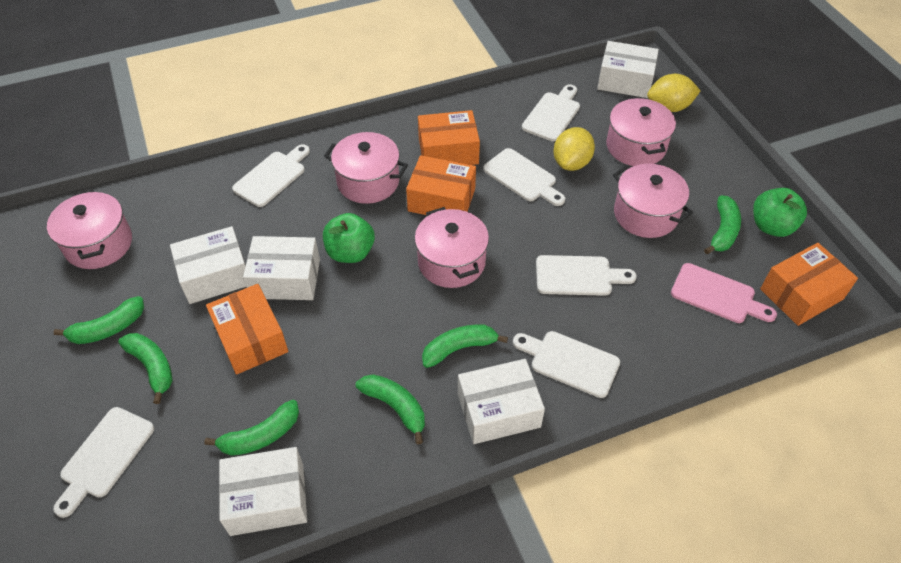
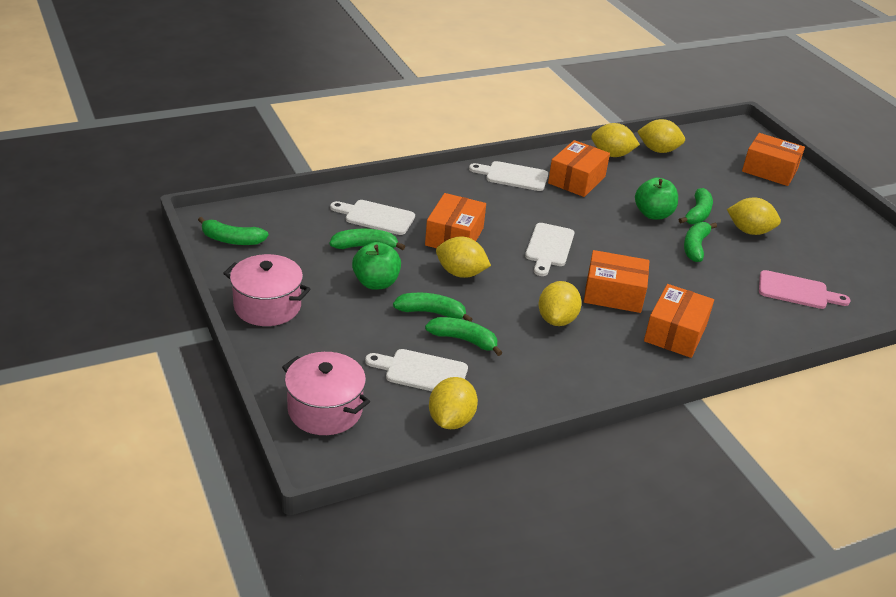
orange box: 4 -> 5
pink pot: 5 -> 2
white box: 5 -> 0
white cutting board: 6 -> 4
yellow lemon: 2 -> 6

